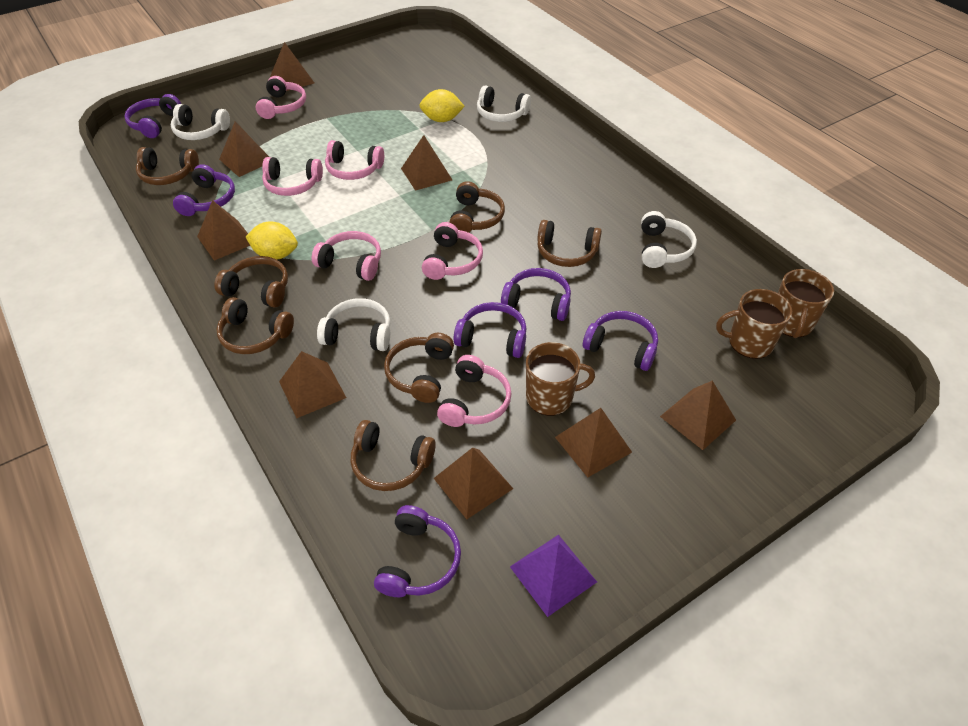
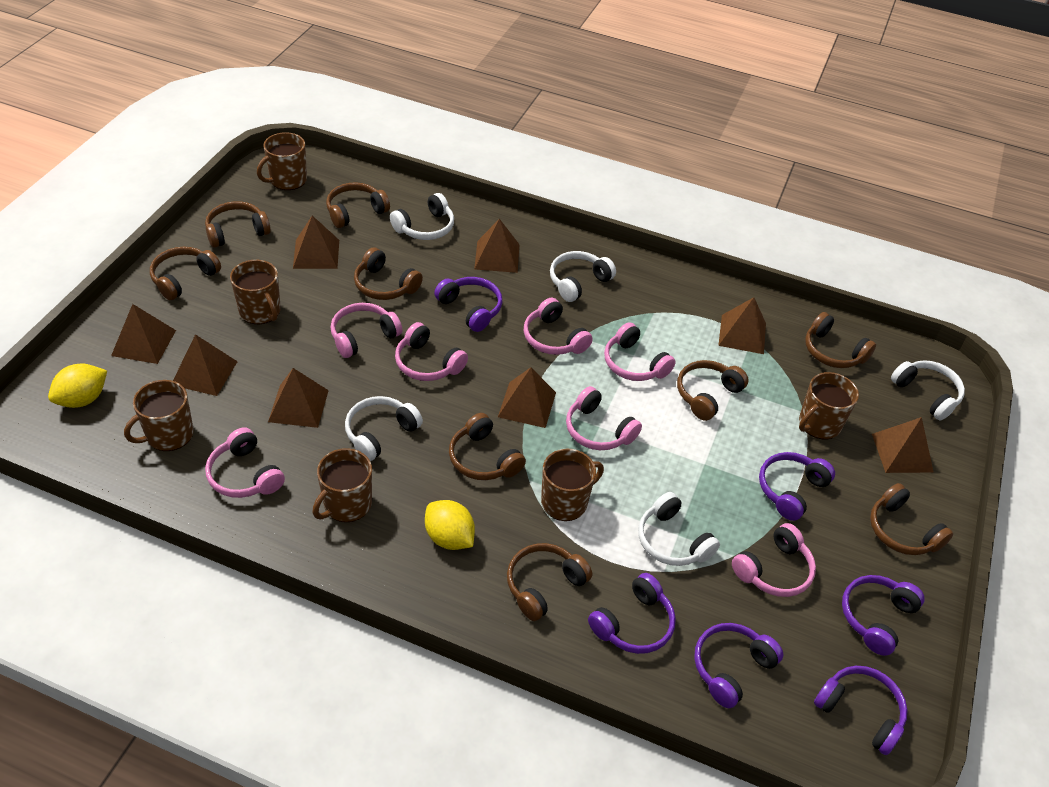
brown headphones: 7 -> 9
brown mug: 3 -> 6
pink headphones: 6 -> 7
purple pyramid: 1 -> 0
white headphones: 4 -> 5

